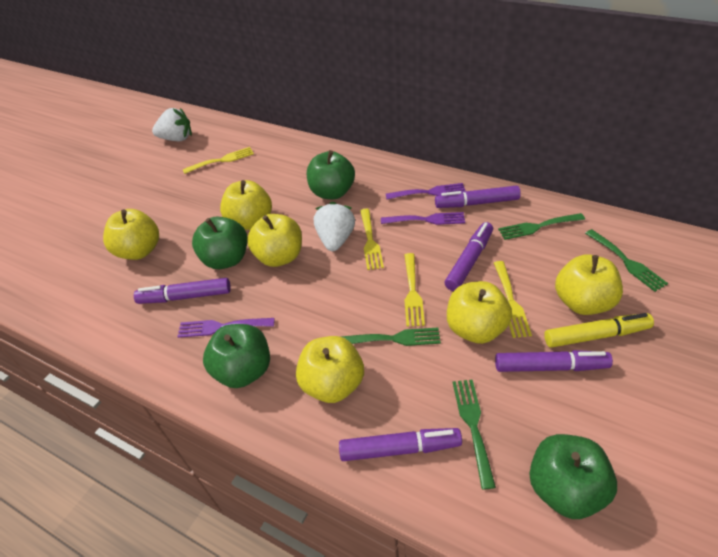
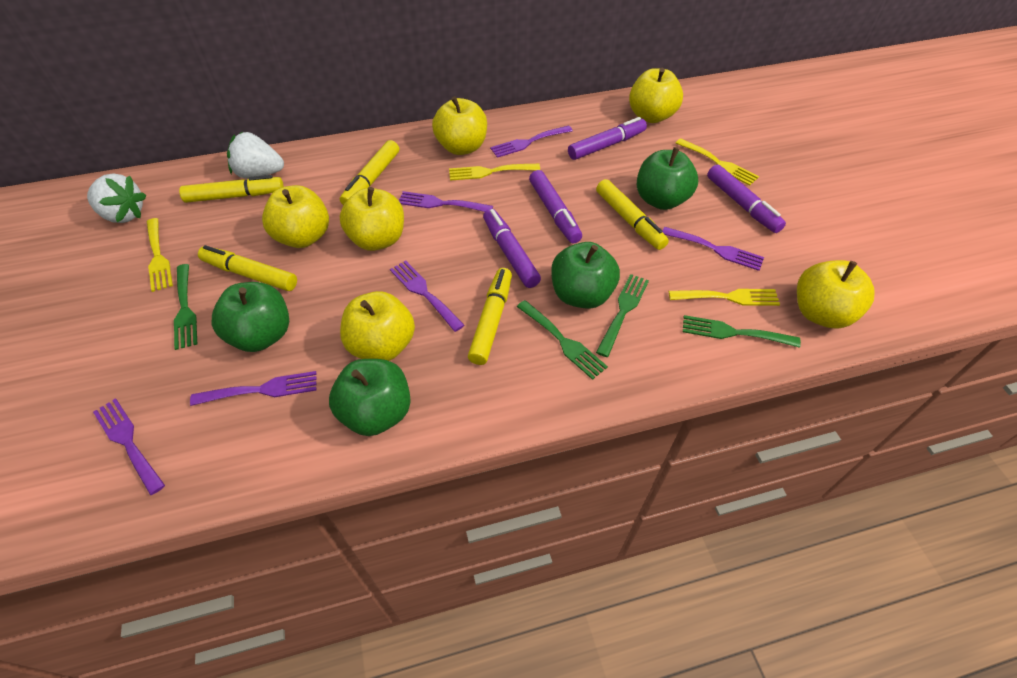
purple fork: 3 -> 6
purple marker: 5 -> 4
yellow marker: 1 -> 5

